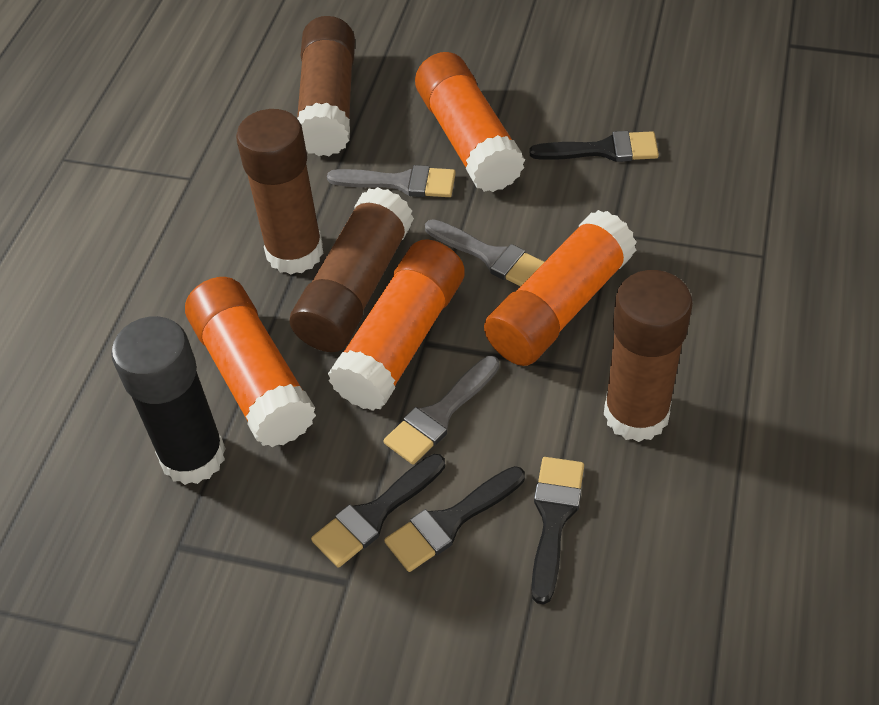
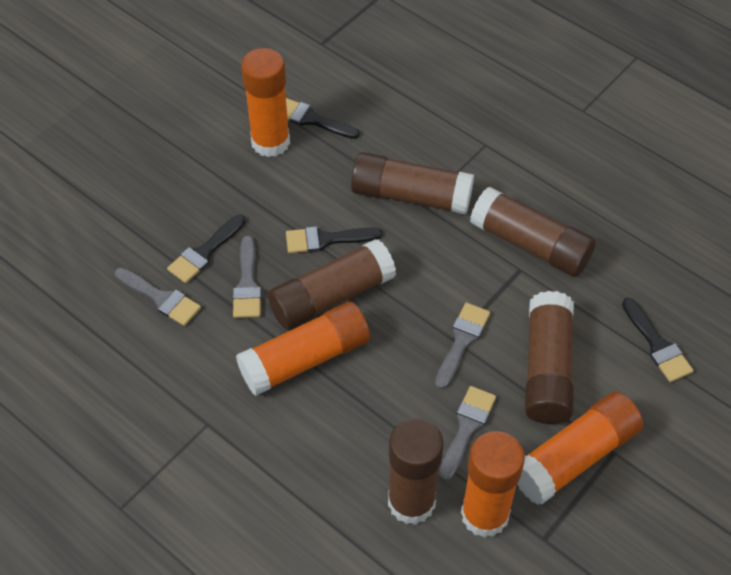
black glue stick: 1 -> 0
brown glue stick: 4 -> 5
grey brush: 3 -> 4

